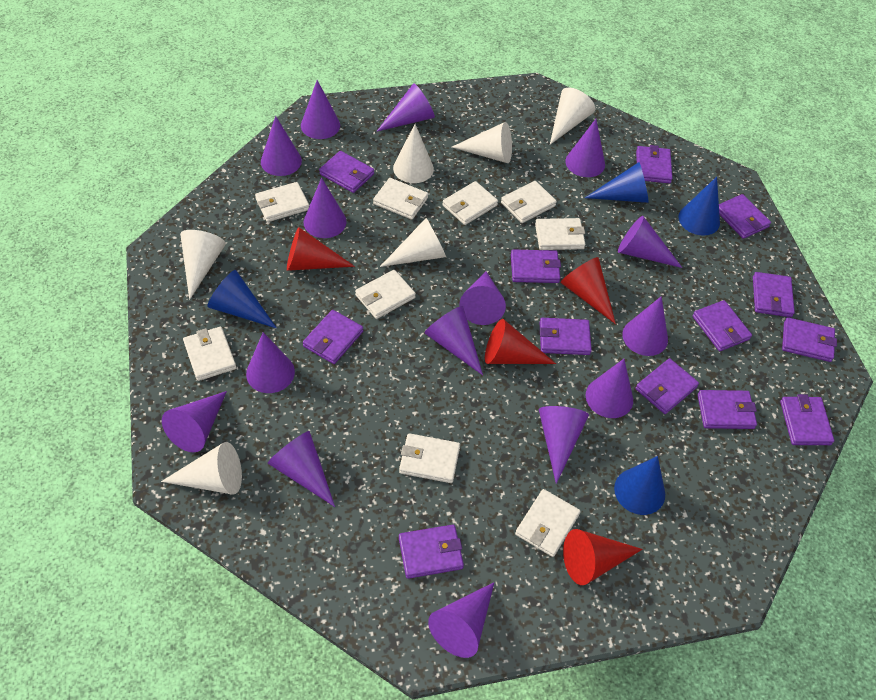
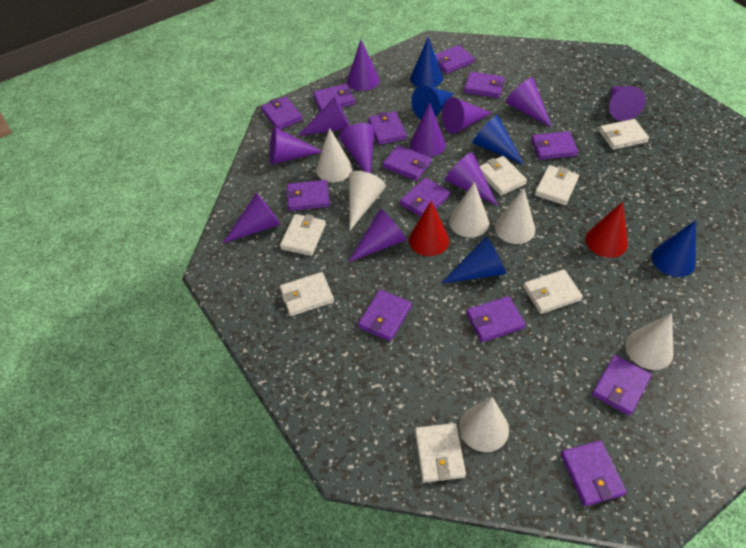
blue cone: 4 -> 5
purple cone: 15 -> 11
red cone: 4 -> 2
white wallet: 9 -> 7

